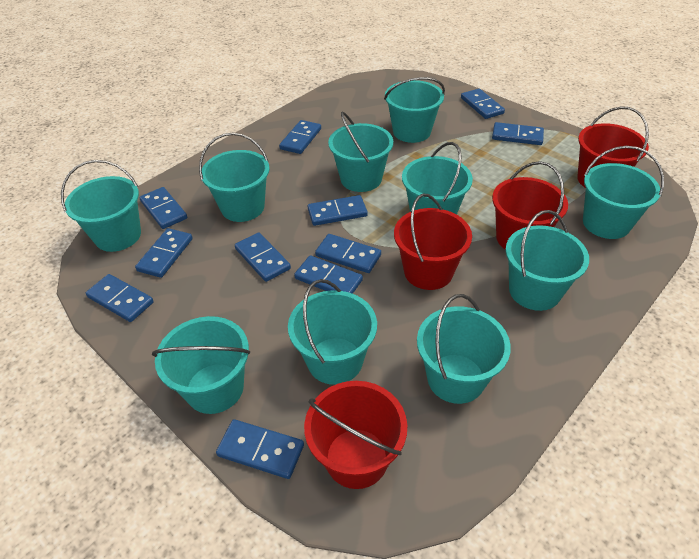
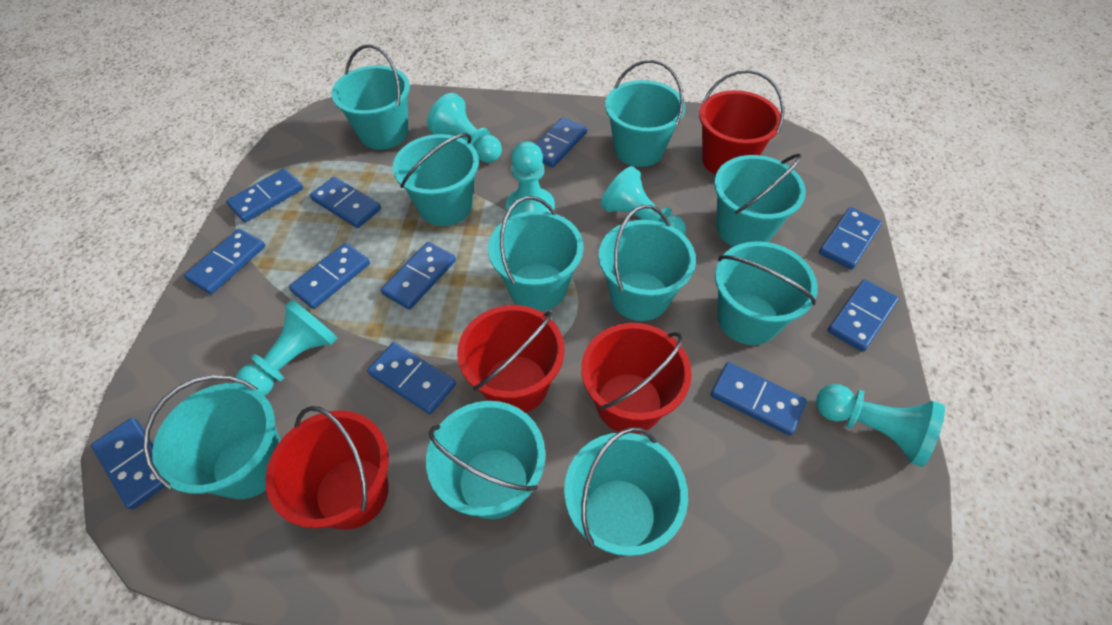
turquoise pawn: 0 -> 5

